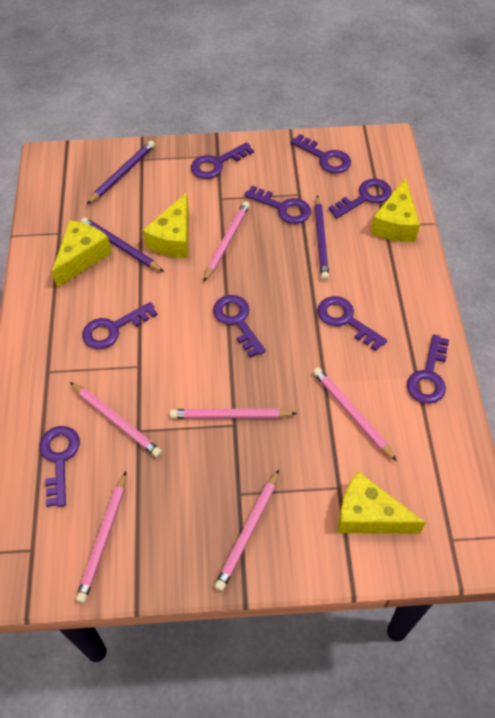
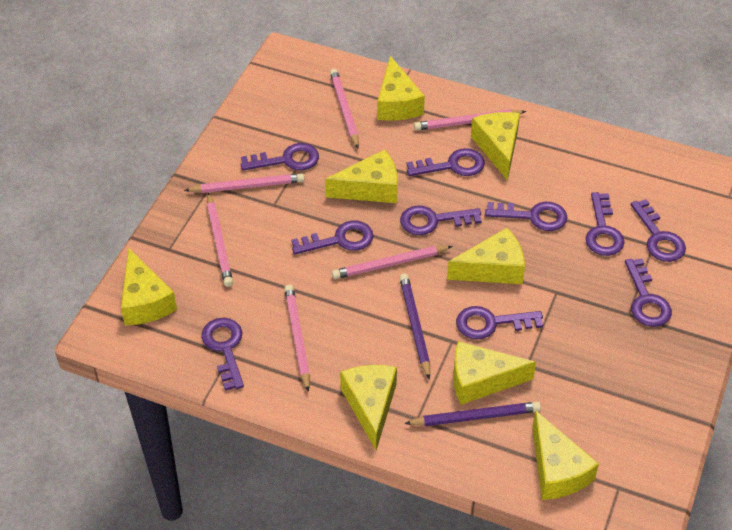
purple key: 9 -> 10
purple pencil: 3 -> 2
yellow cheese: 4 -> 8

